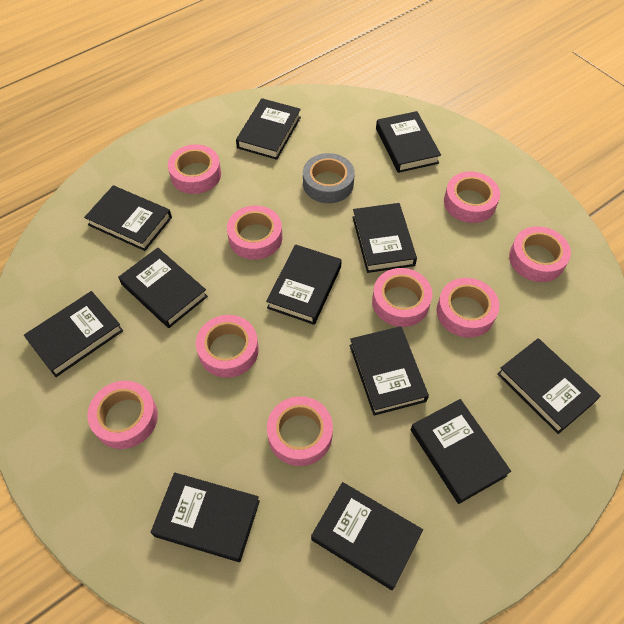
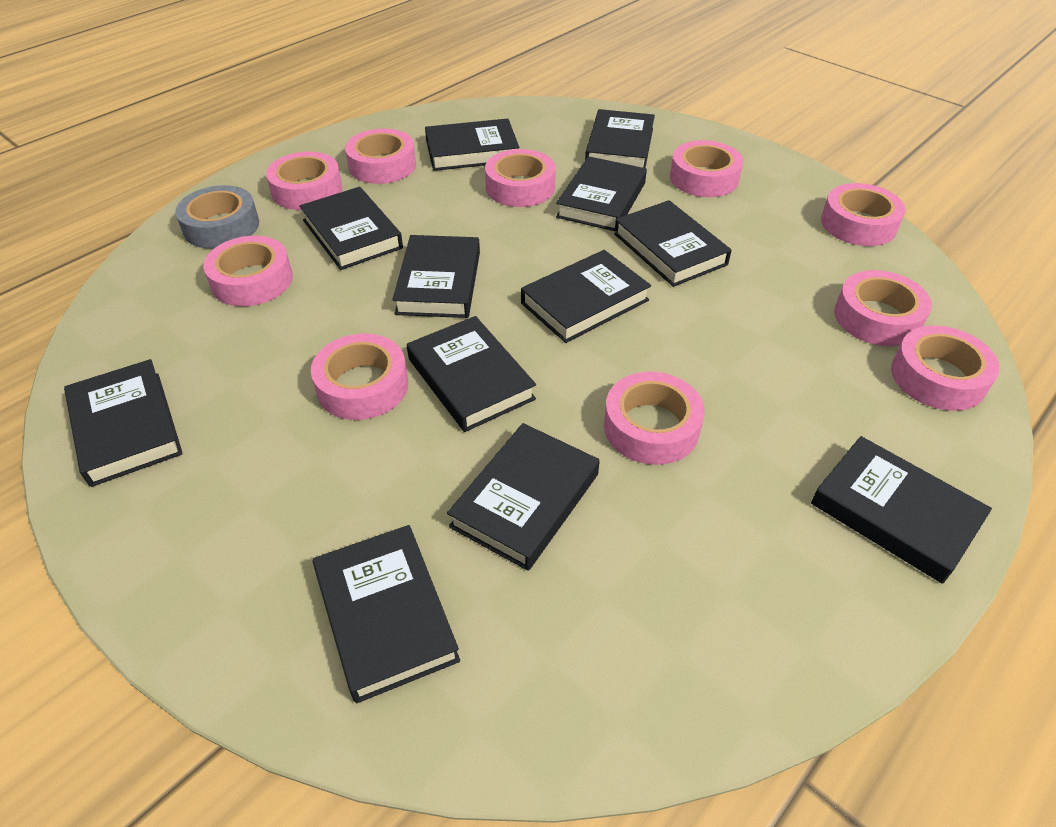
pink tape: 9 -> 10

